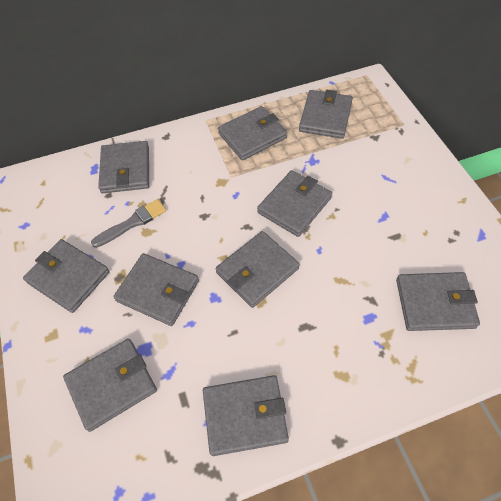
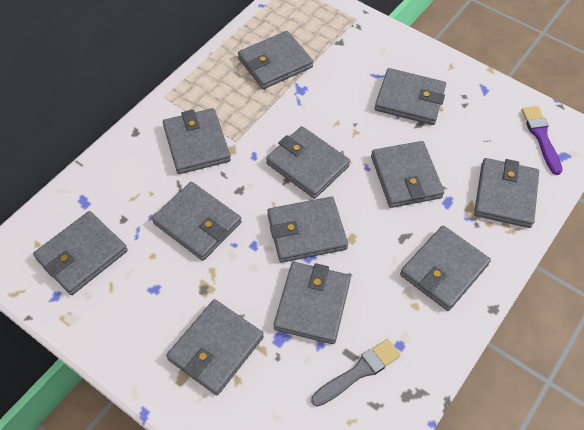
grey wallet: 10 -> 12
purple brush: 0 -> 1

